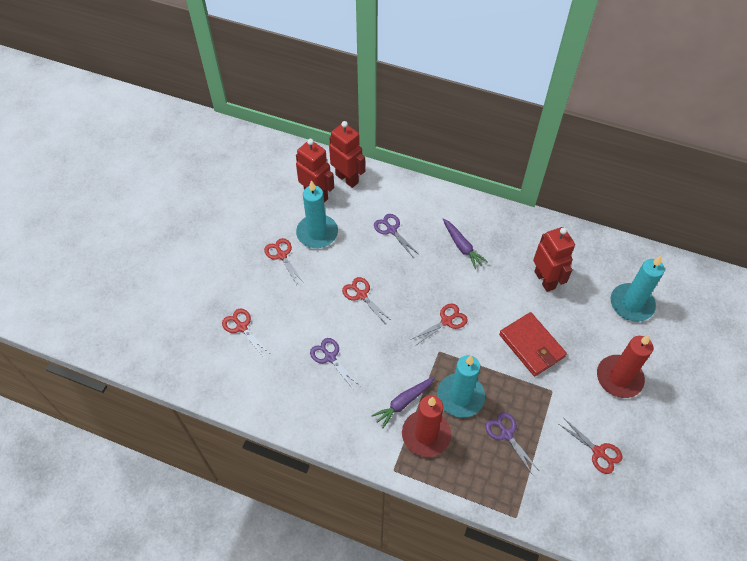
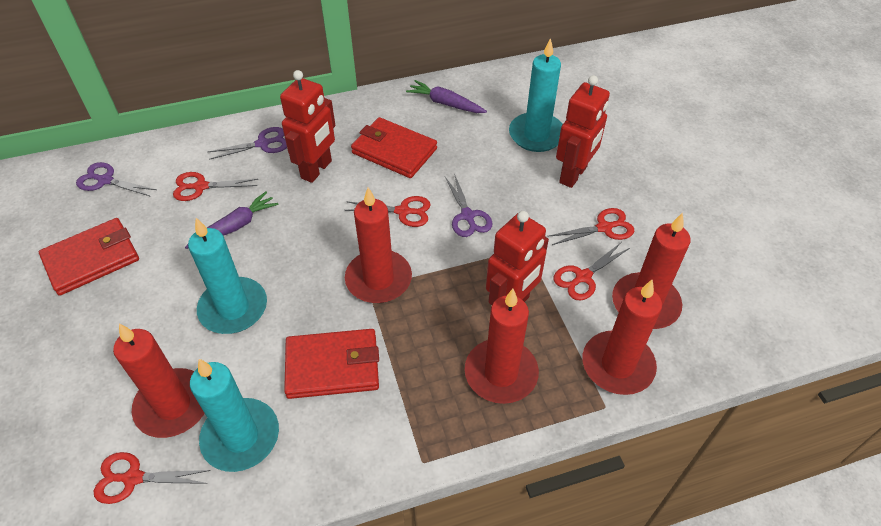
red candle: 2 -> 5
red wallet: 1 -> 3

